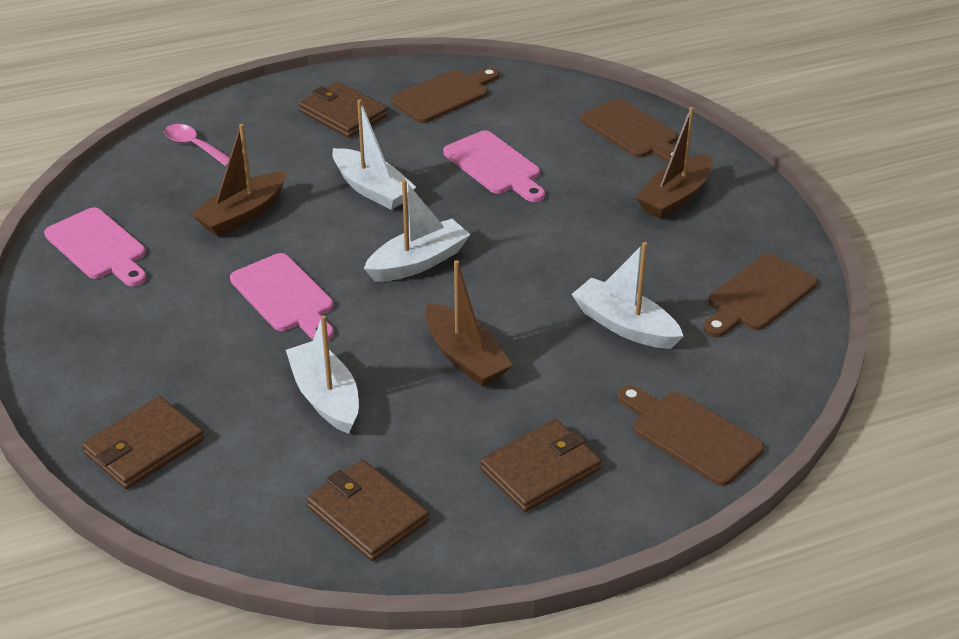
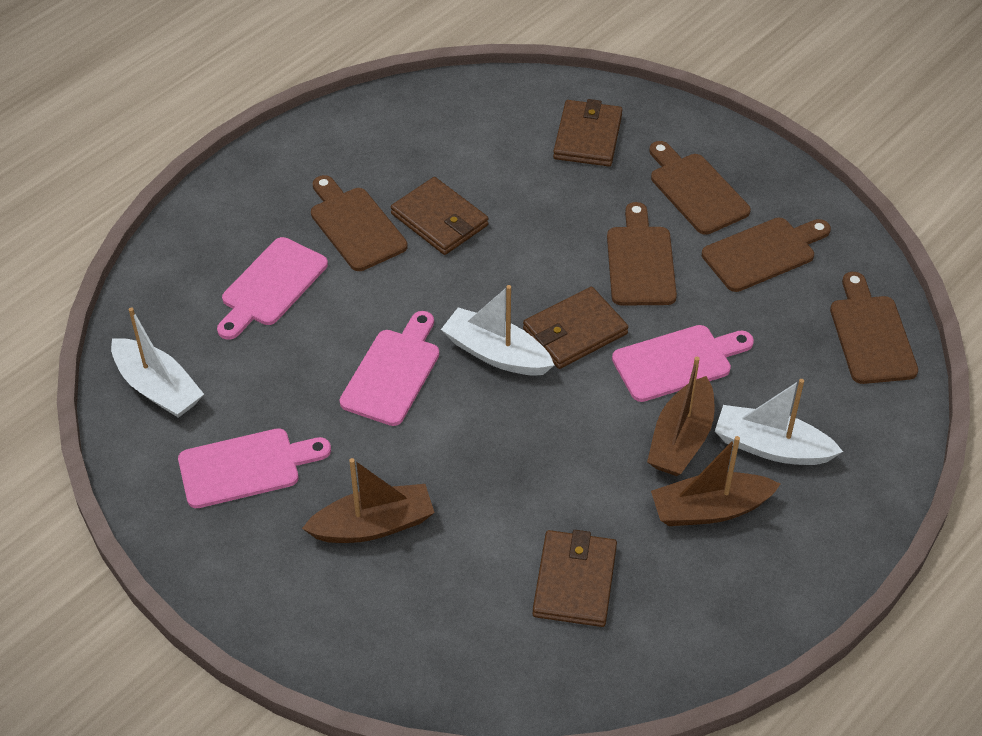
brown cutting board: 4 -> 5
pink cutting board: 3 -> 4
pink spoon: 1 -> 0
white boat: 4 -> 3

